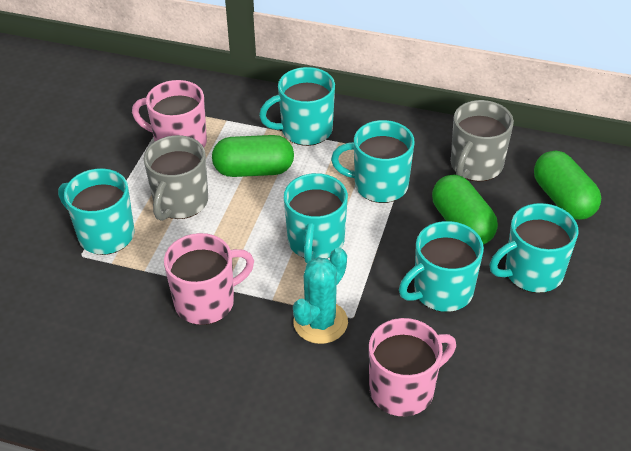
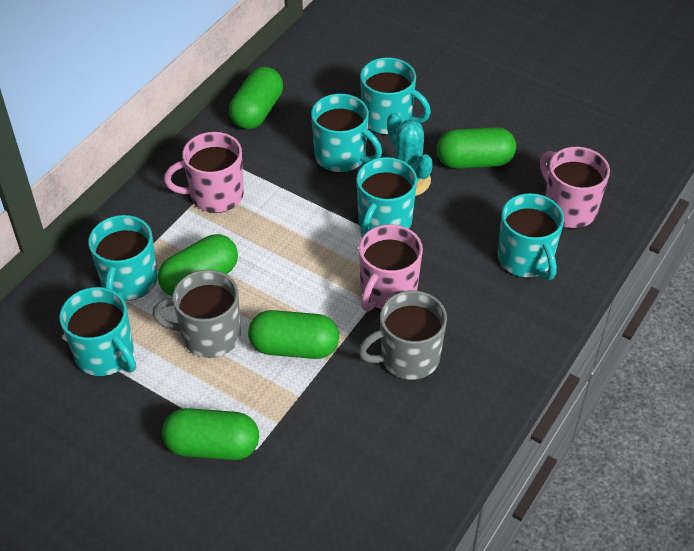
green capsule: 3 -> 5

